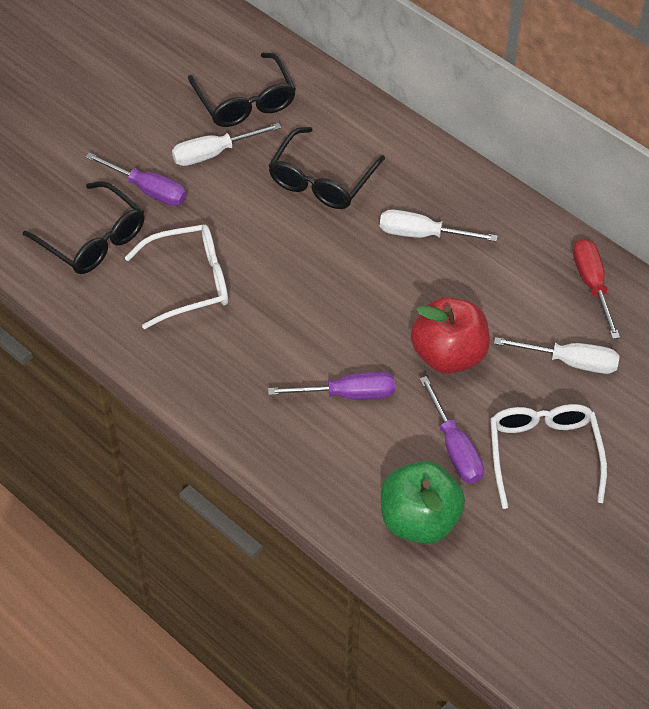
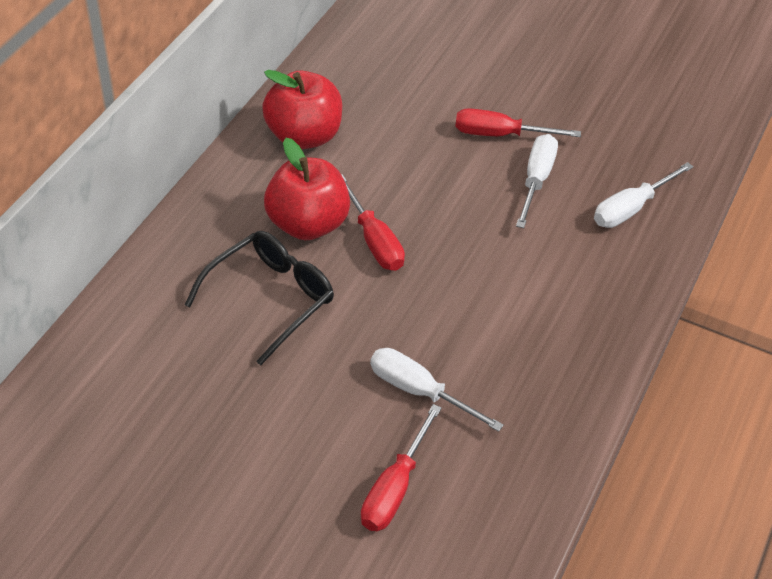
black glasses: 3 -> 1
green apple: 1 -> 0
purple screwdriver: 3 -> 0
red apple: 1 -> 2
red screwdriver: 1 -> 3
white glasses: 2 -> 0

